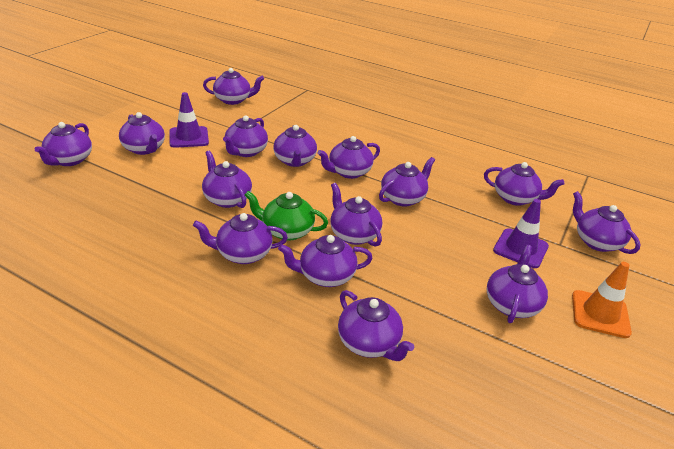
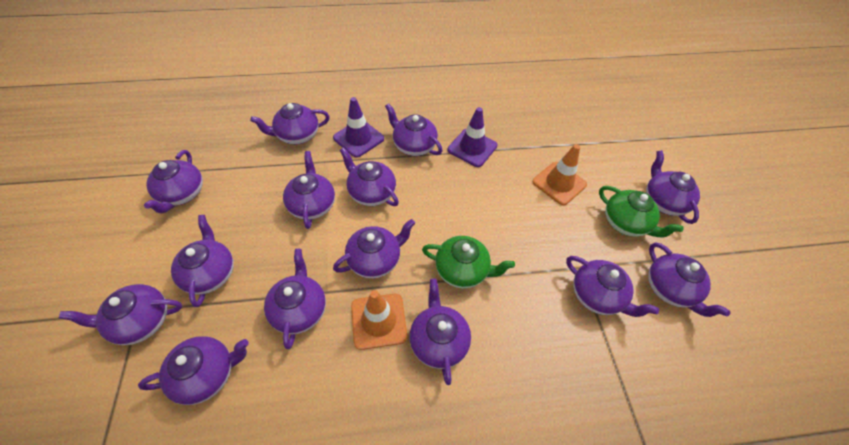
green teapot: 1 -> 2
orange traffic cone: 1 -> 2
purple teapot: 15 -> 14

